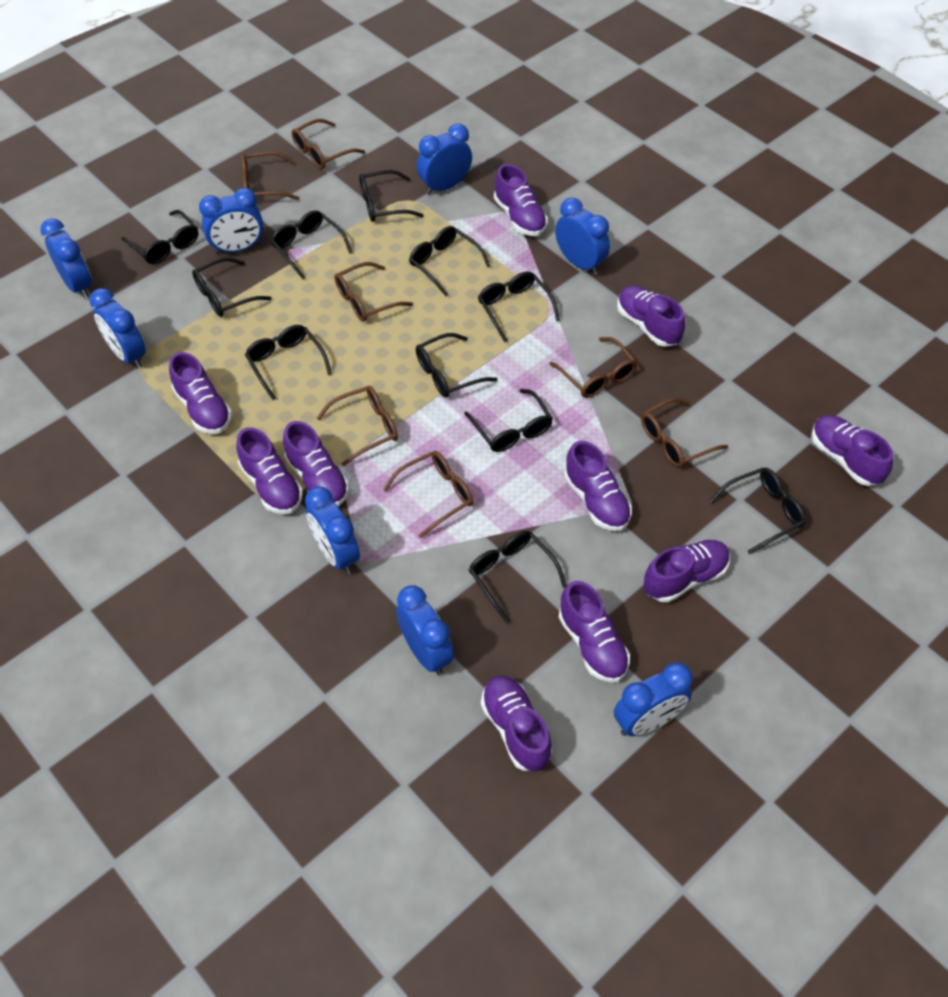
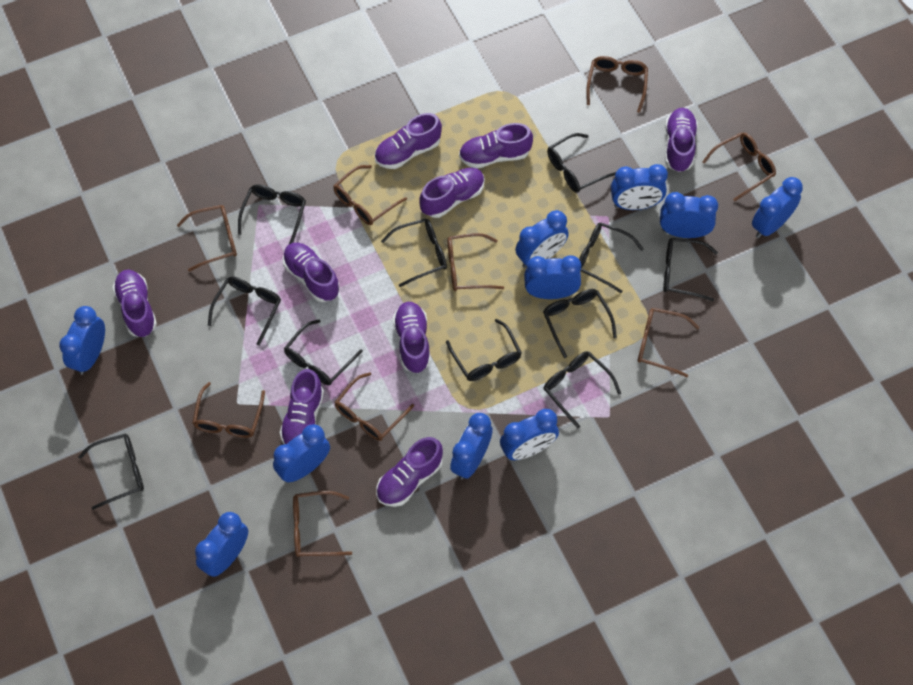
blue clock: 8 -> 10
brown glasses: 7 -> 9
purple shoe: 10 -> 9

